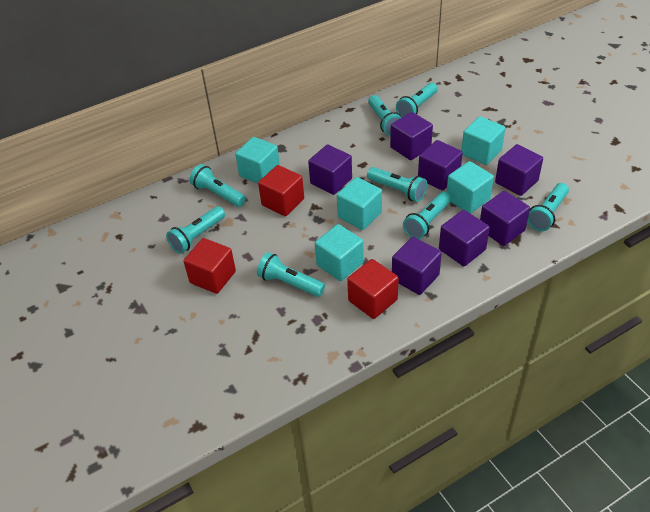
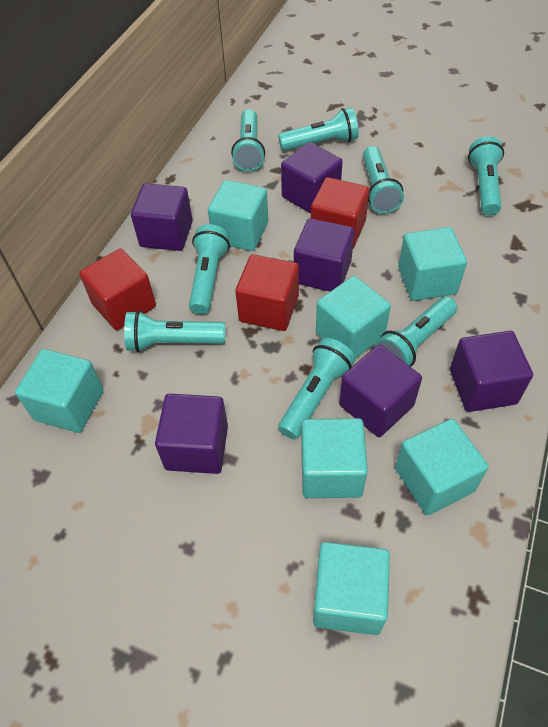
purple cube: 7 -> 6
turquoise cube: 5 -> 7

